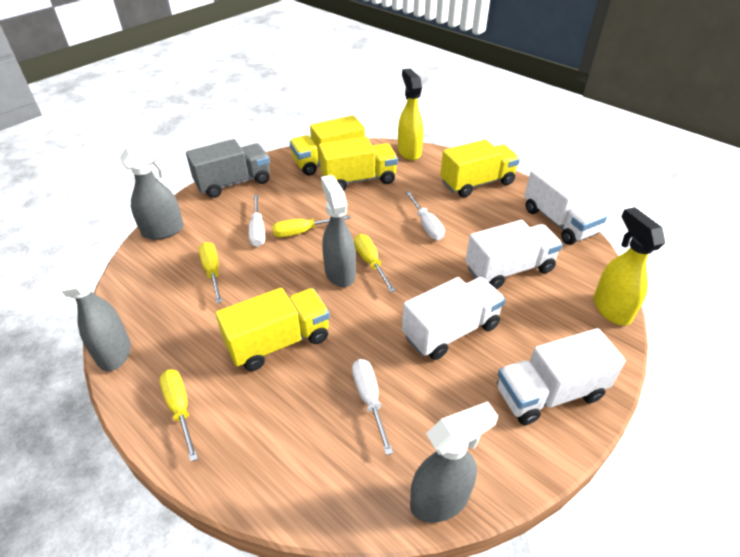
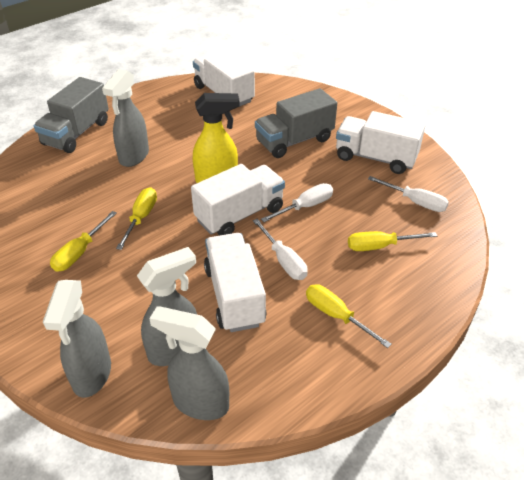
grey truck: 1 -> 2
yellow spray bottle: 2 -> 1
yellow truck: 4 -> 0

